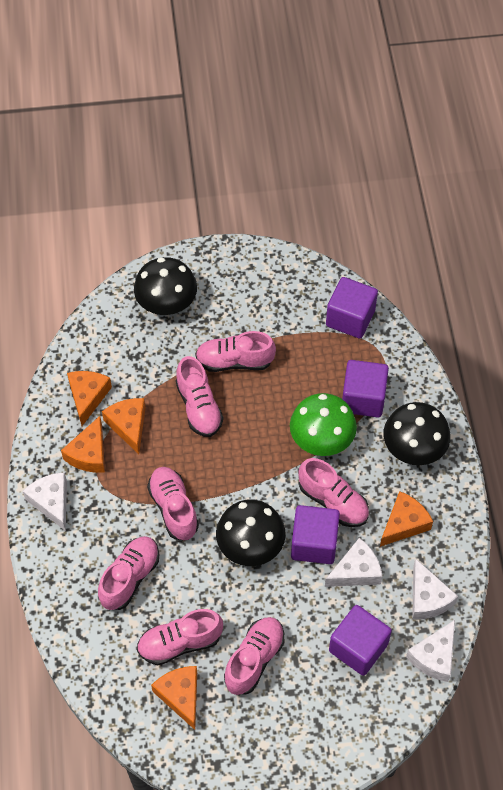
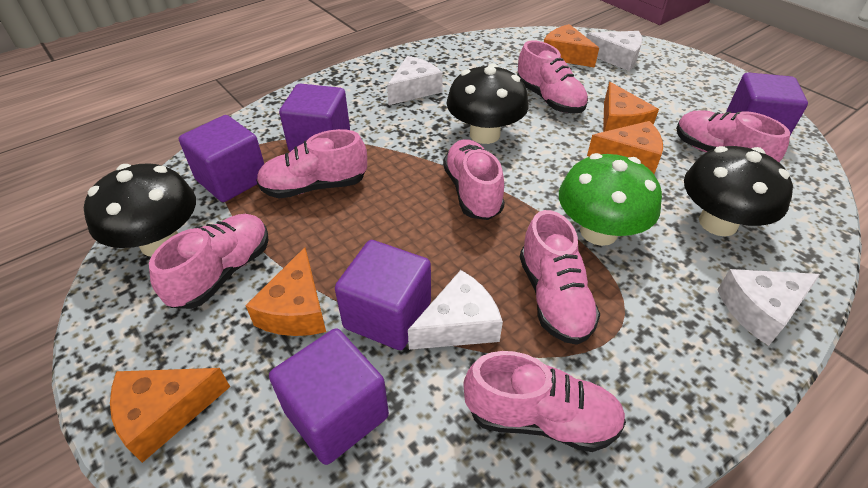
purple cube: 4 -> 5

